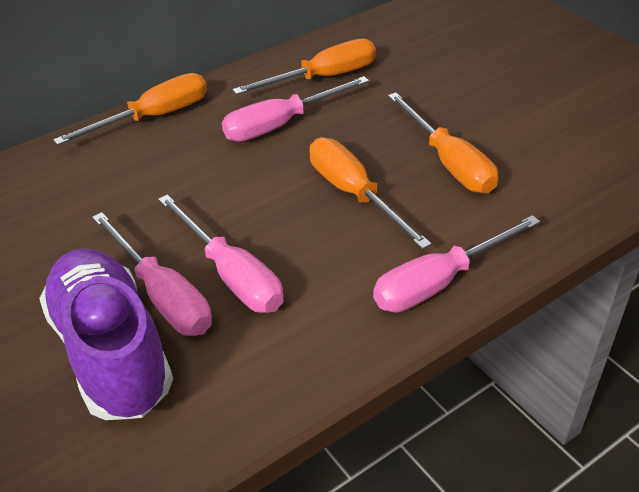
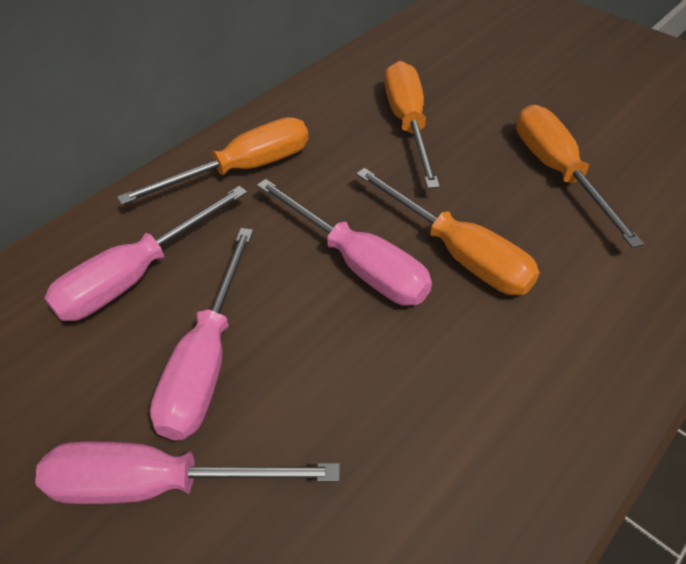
purple shoe: 1 -> 0

